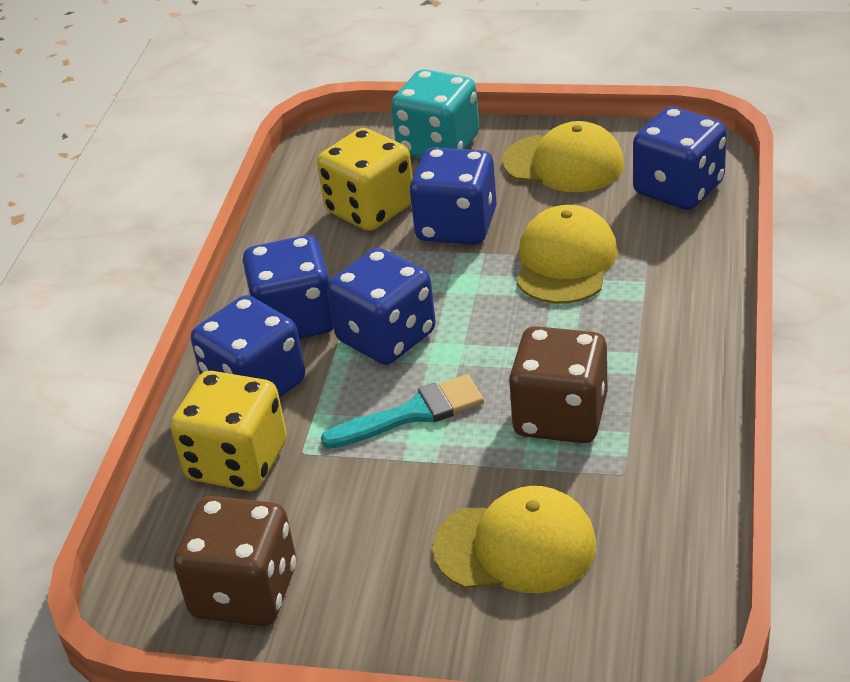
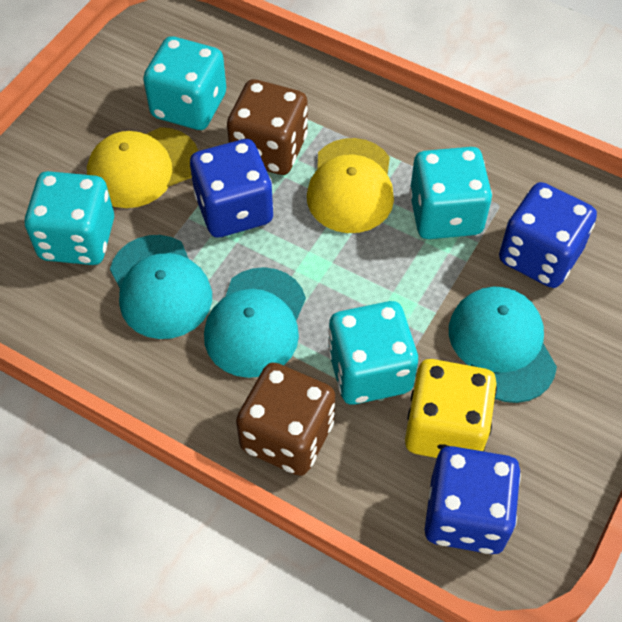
blue dice: 5 -> 3
turquoise brush: 1 -> 0
turquoise cap: 0 -> 3
turquoise dice: 1 -> 4
yellow cap: 3 -> 2
yellow dice: 2 -> 1

